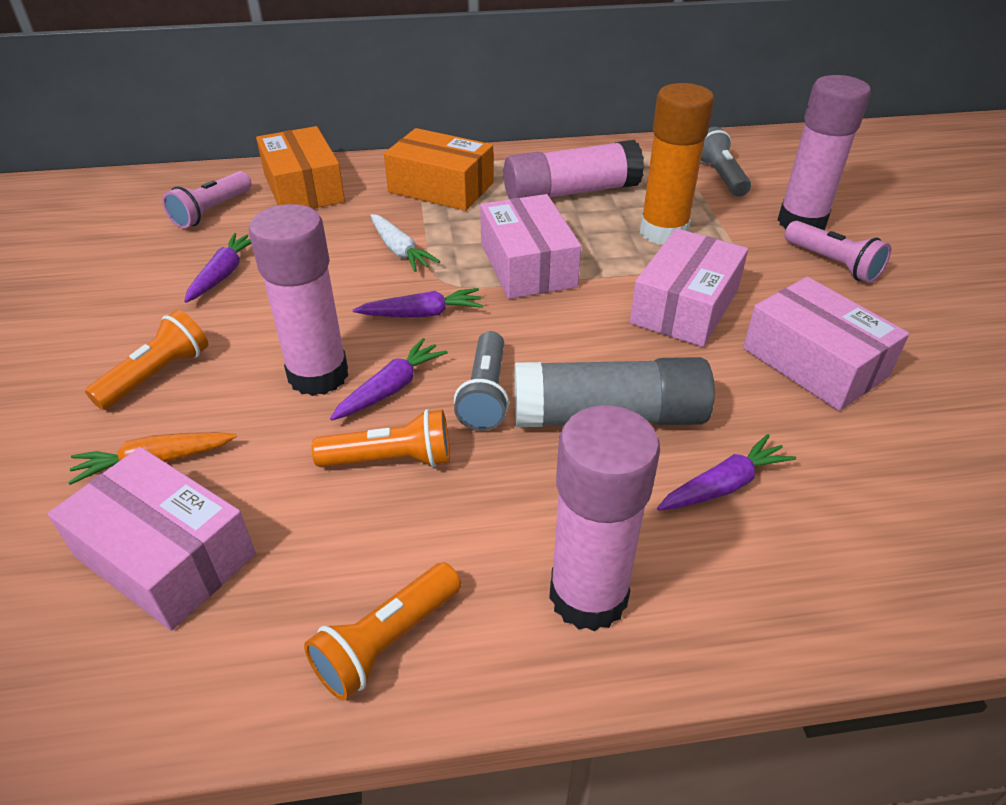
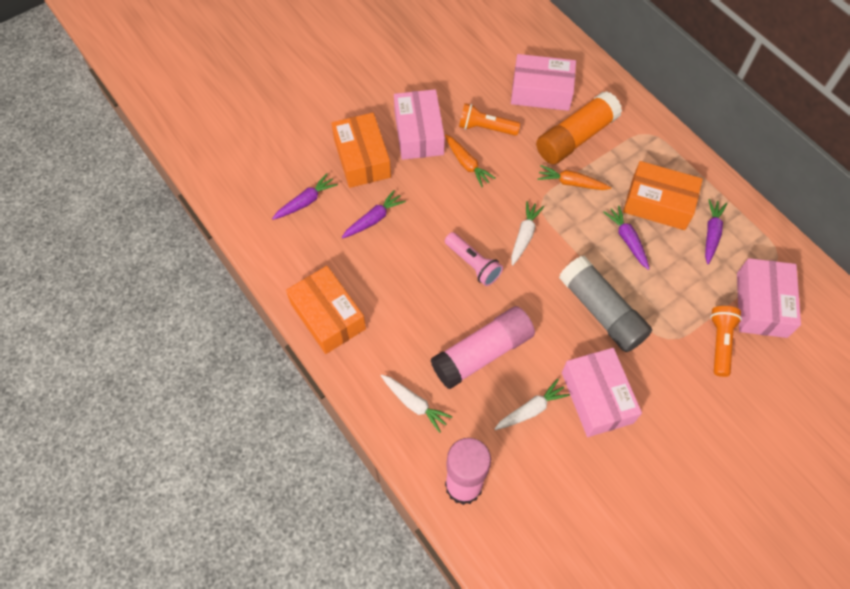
grey flashlight: 2 -> 0
orange box: 2 -> 3
orange carrot: 1 -> 2
orange flashlight: 3 -> 2
pink flashlight: 2 -> 1
pink glue stick: 4 -> 2
white carrot: 1 -> 3

